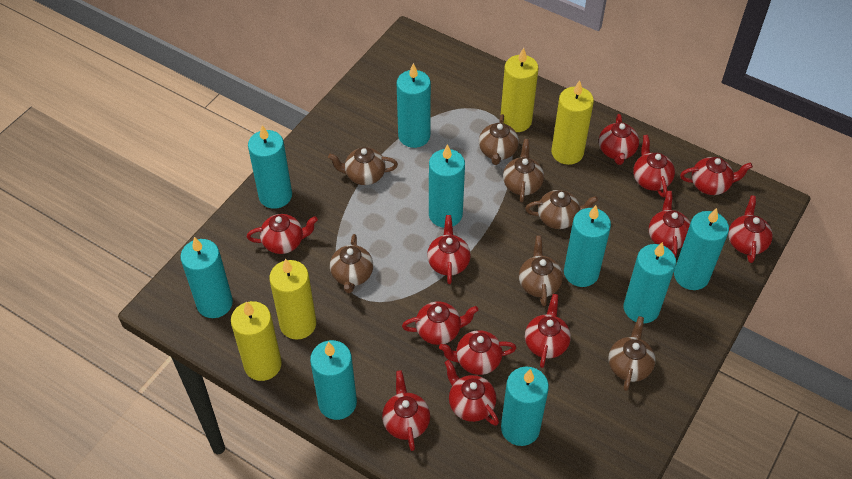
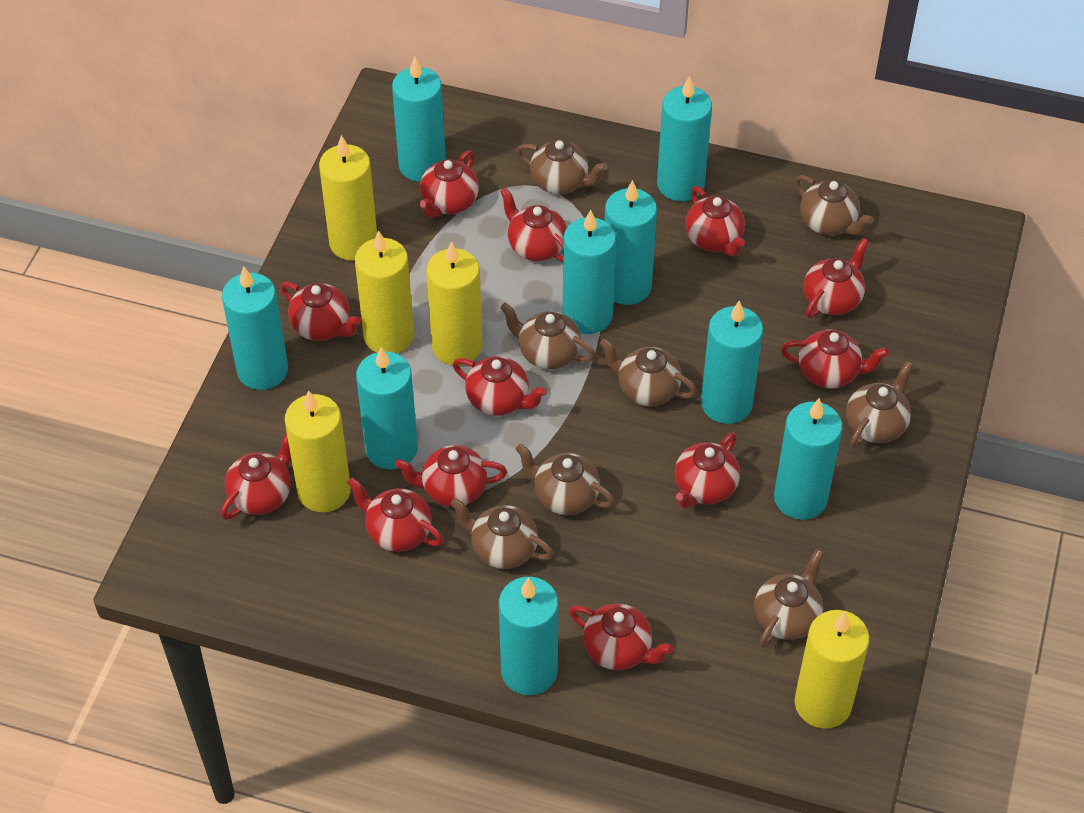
brown teapot: 7 -> 8
yellow candle: 4 -> 5

